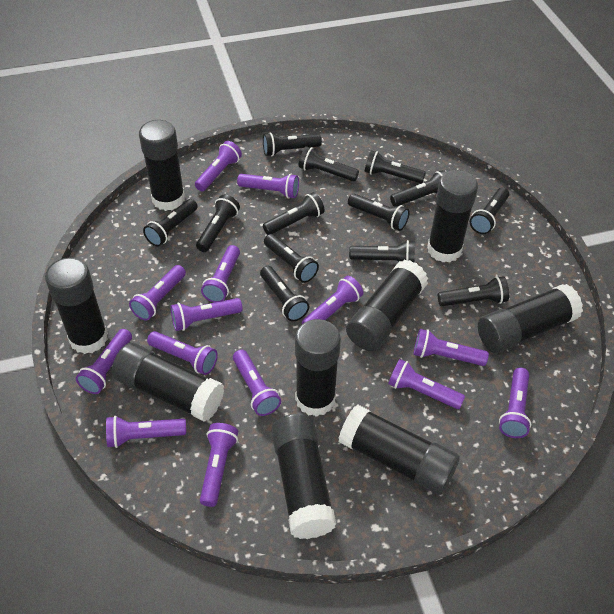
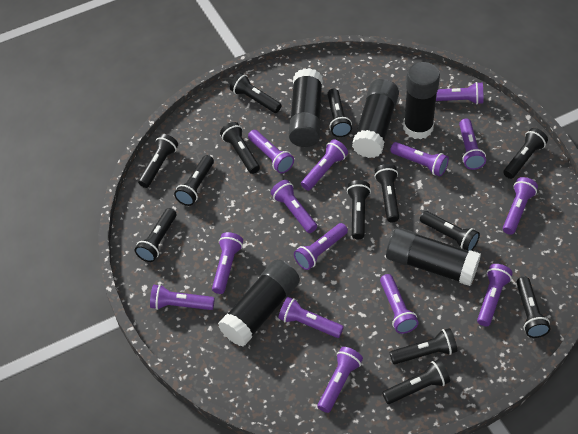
black glue stick: 9 -> 5

